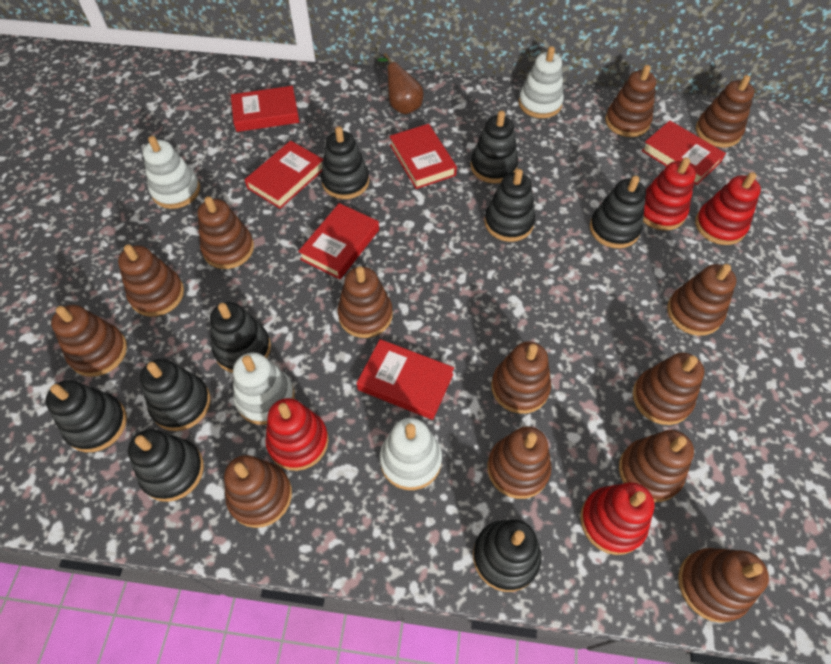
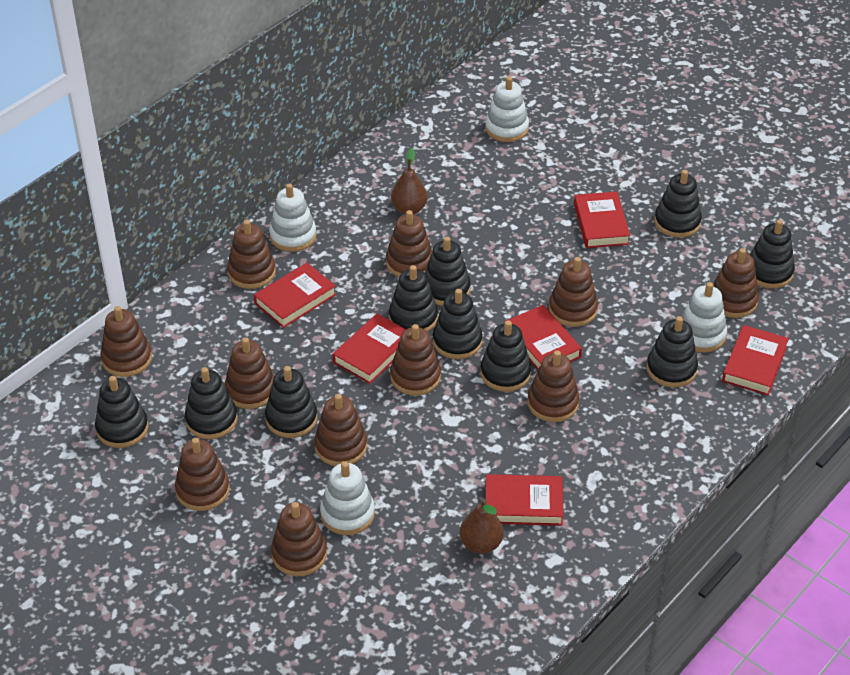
black stacking toy: 9 -> 10
brown pear: 1 -> 2
brown stacking toy: 13 -> 11
red stacking toy: 4 -> 0

